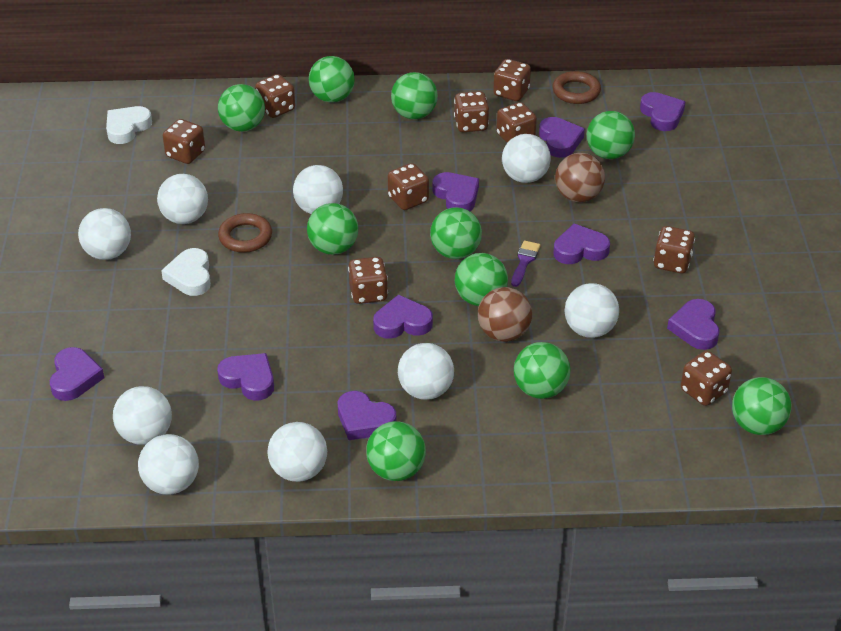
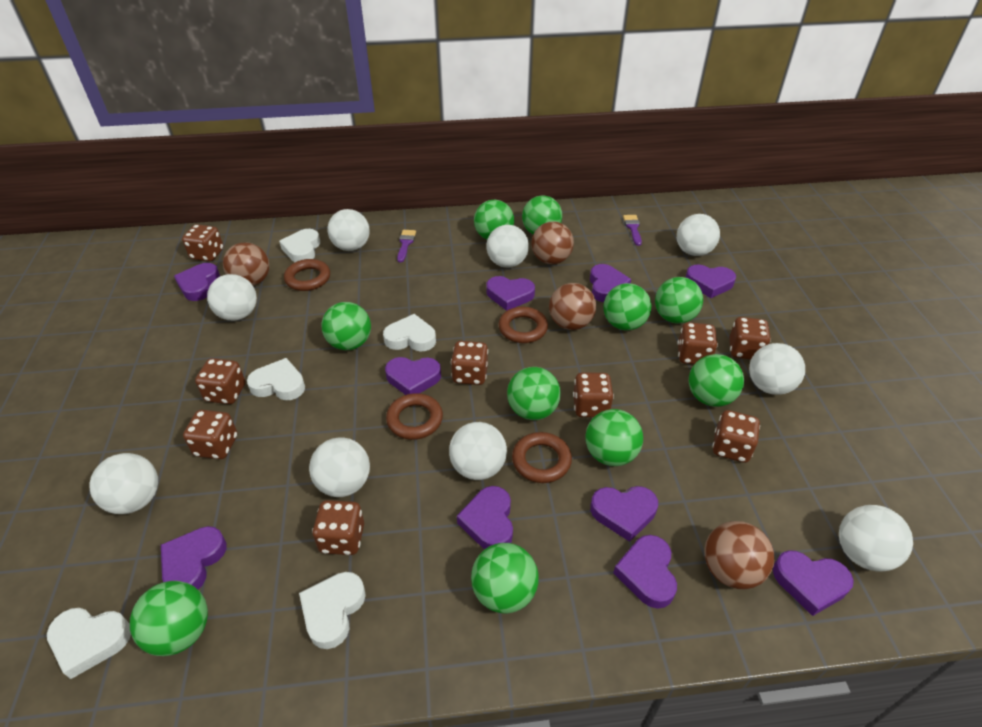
brown ball: 2 -> 4
brown ring: 2 -> 4
purple brush: 1 -> 2
purple heart: 9 -> 10
white heart: 2 -> 5

